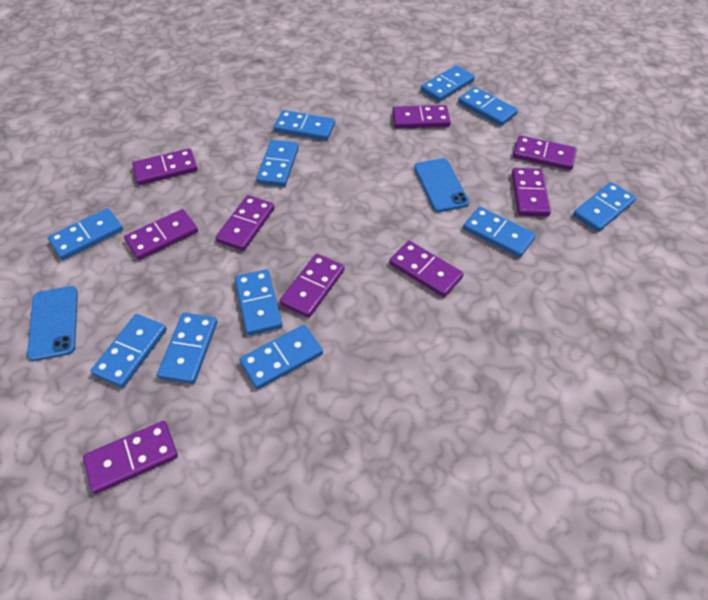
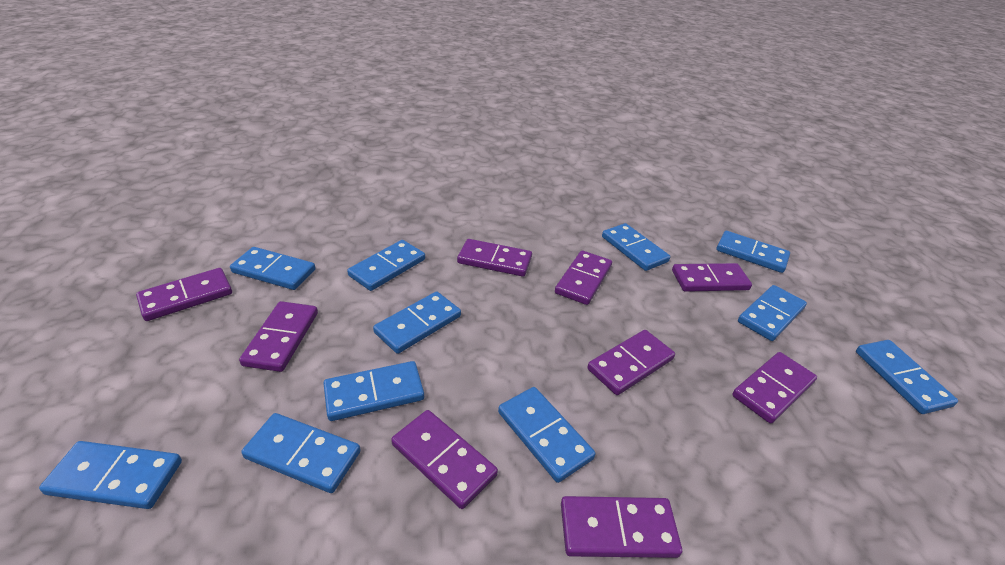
blue phone: 2 -> 0

